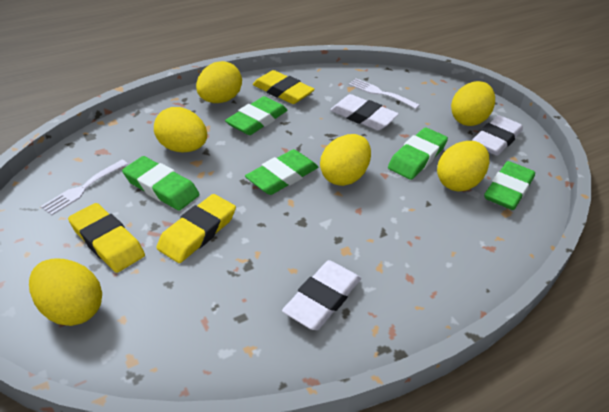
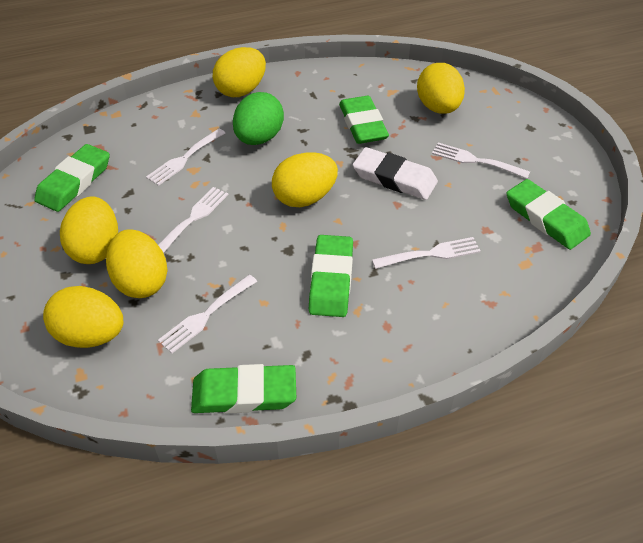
green egg: 0 -> 1
white eraser: 3 -> 1
white fork: 2 -> 5
yellow eraser: 3 -> 0

